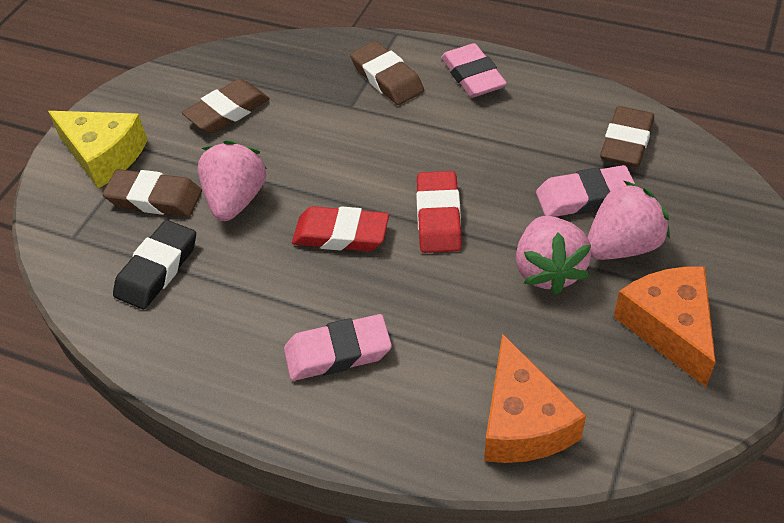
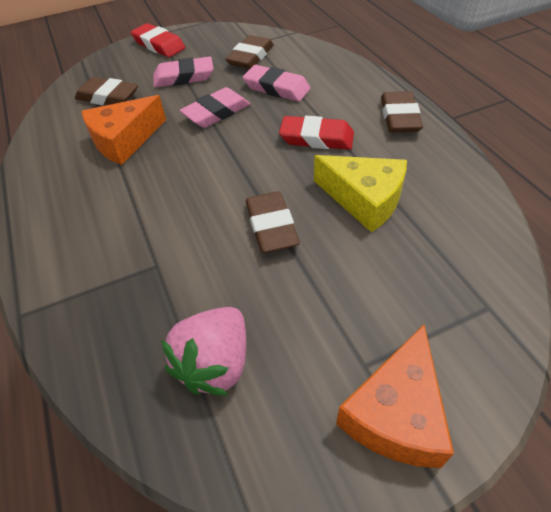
black eraser: 1 -> 0
pink strawberry: 3 -> 1

